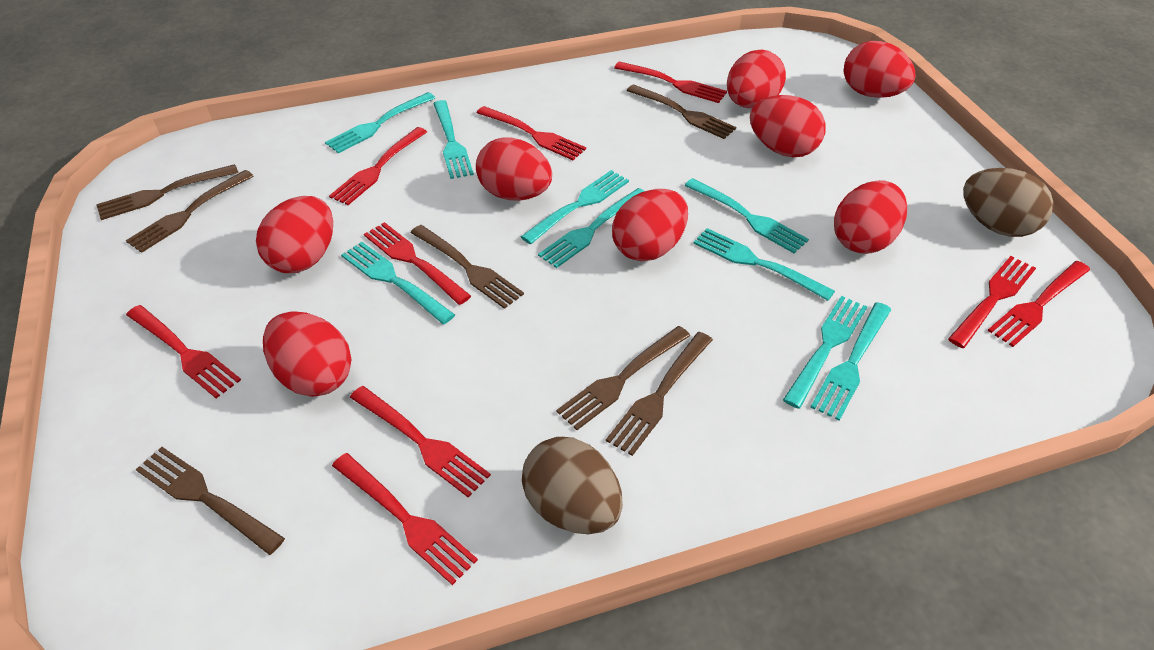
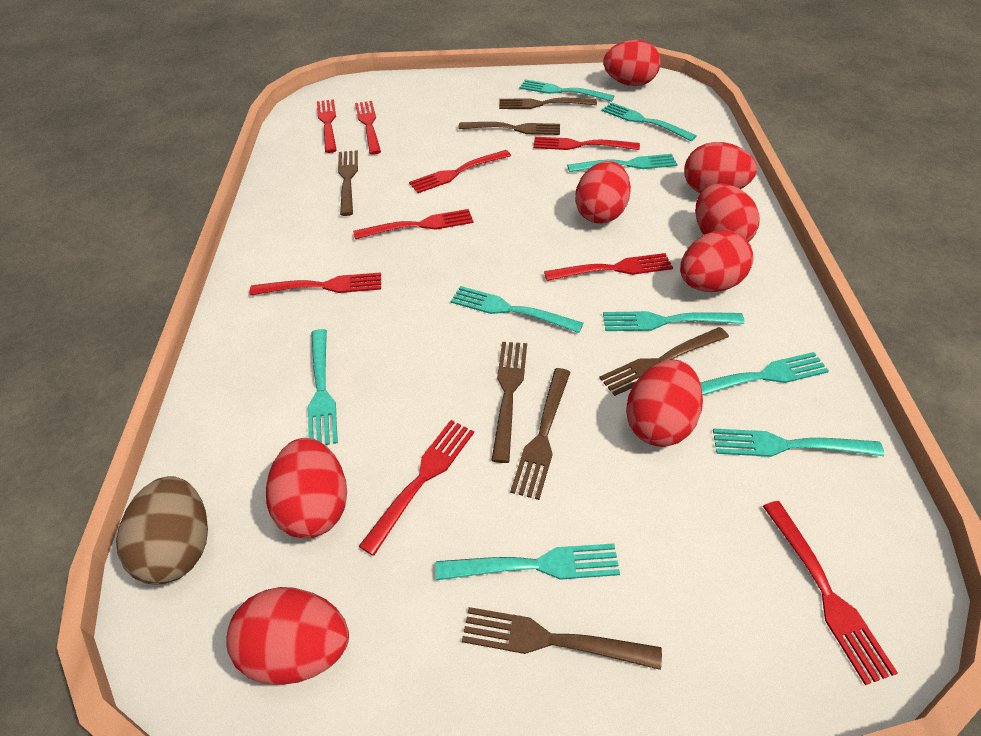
brown egg: 2 -> 1

